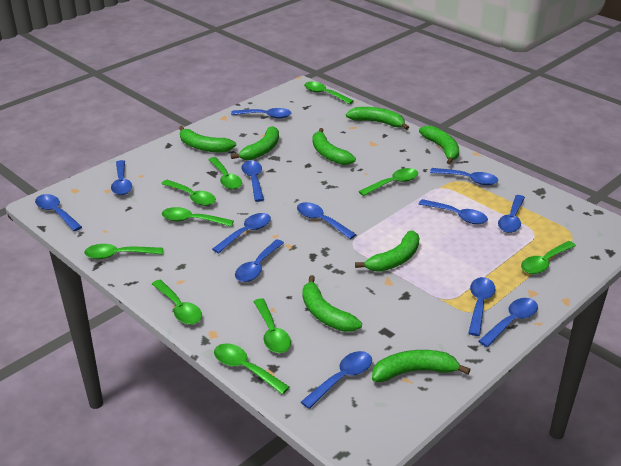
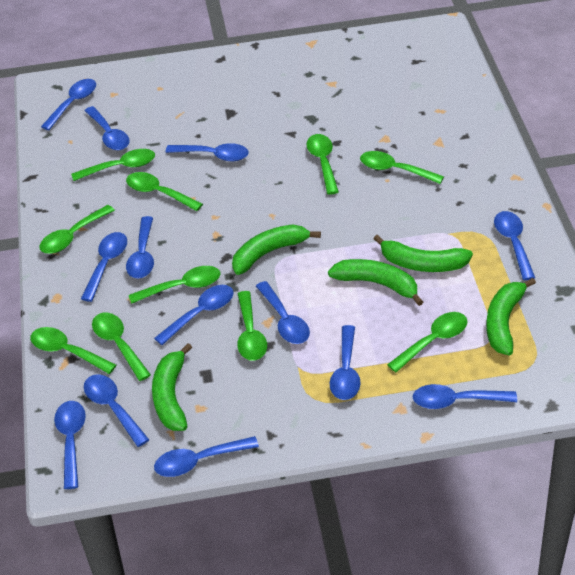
green banana: 8 -> 5

